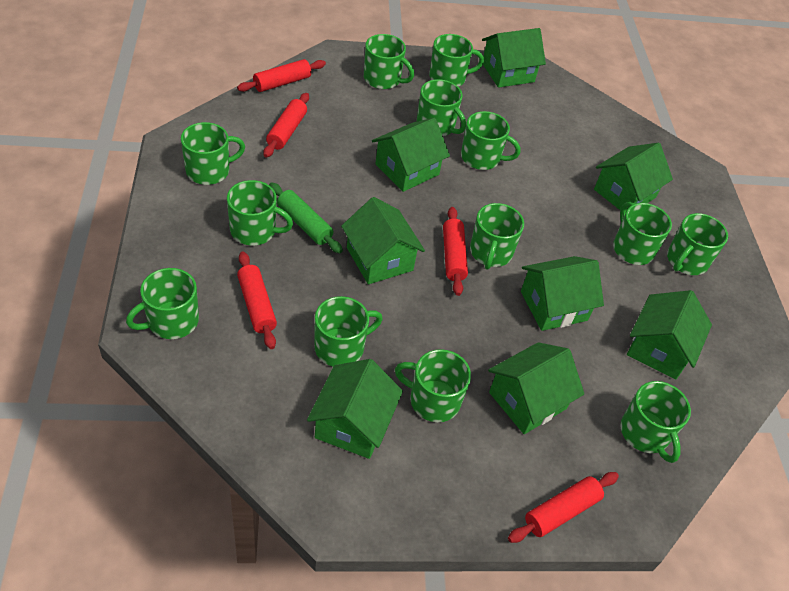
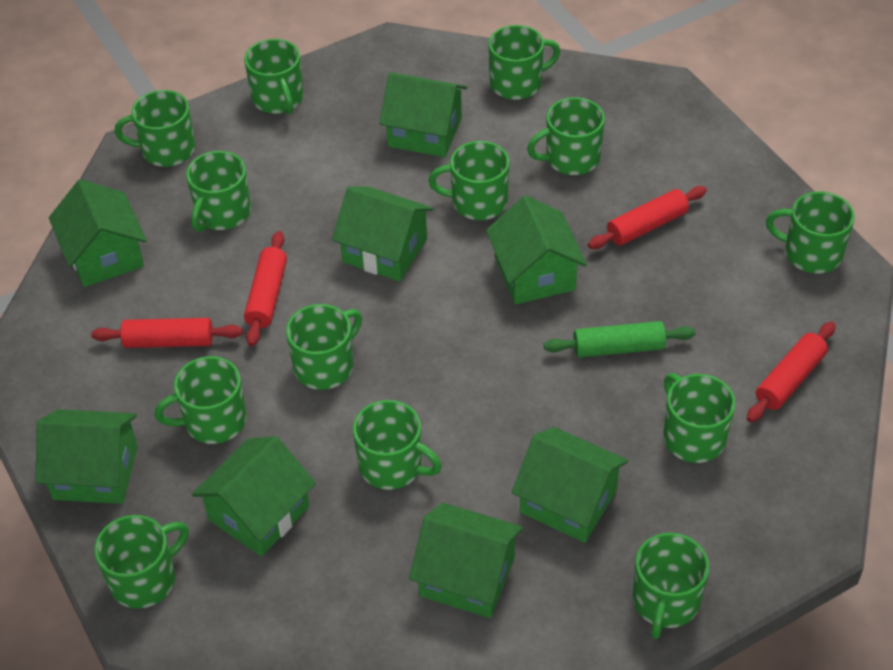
red rolling pin: 5 -> 4

